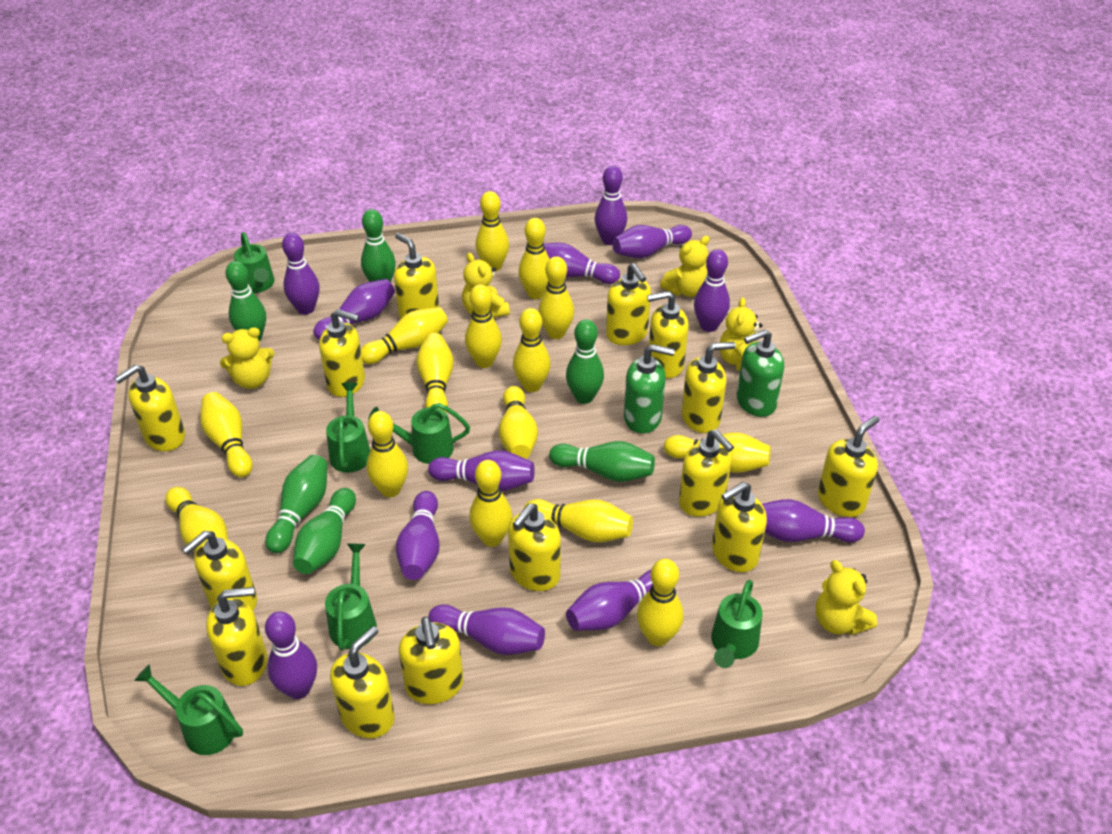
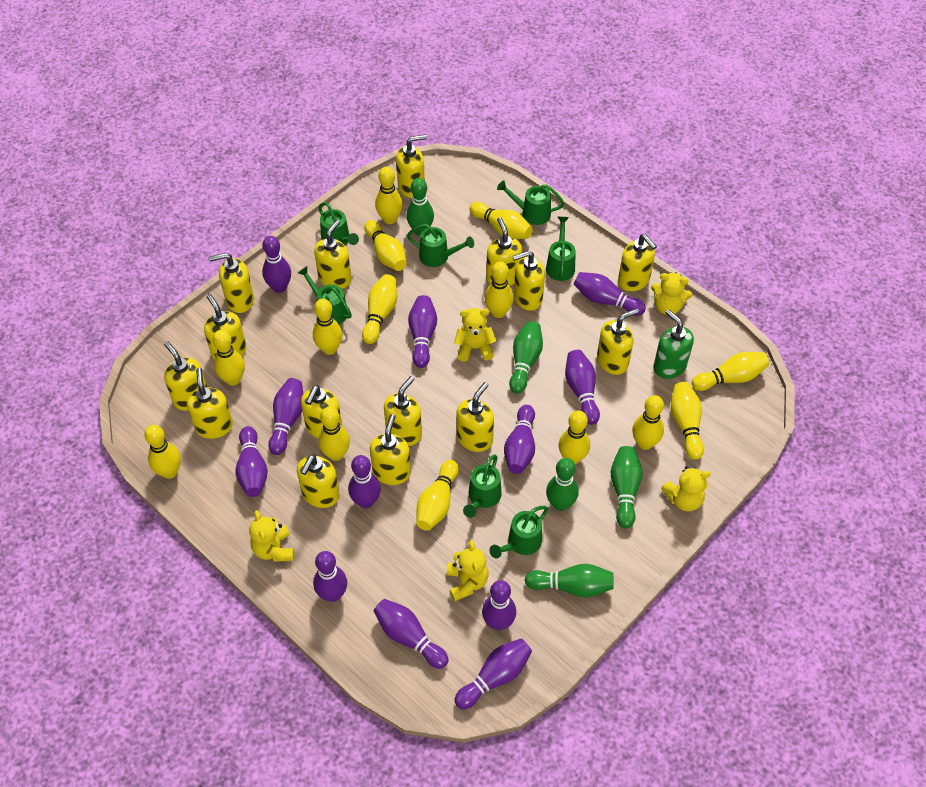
green bowling pin: 6 -> 5
green soap dispenser: 2 -> 1
green watering can: 6 -> 7
yellow bowling pin: 15 -> 14
yellow soap dispenser: 14 -> 15

